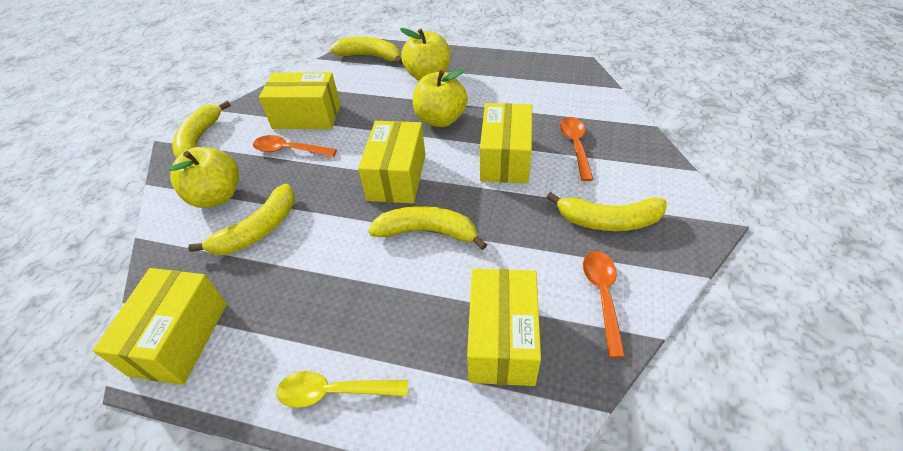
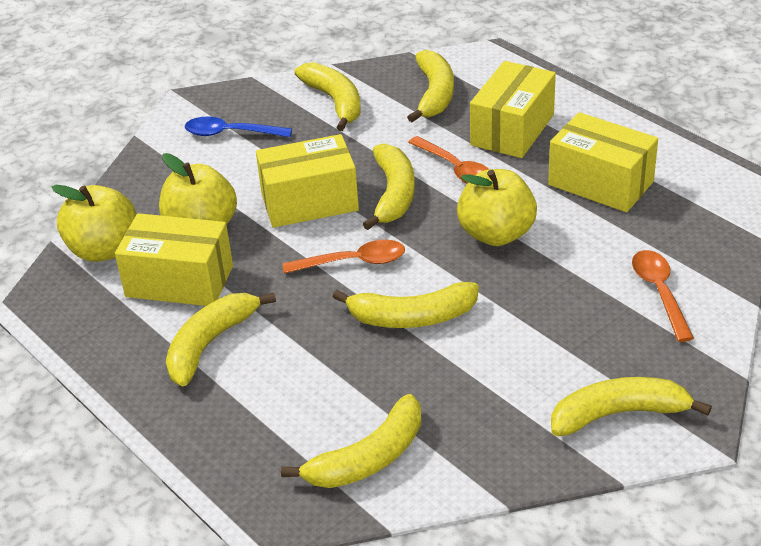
blue spoon: 0 -> 1
yellow banana: 5 -> 7
yellow box: 5 -> 4
yellow spoon: 1 -> 0

